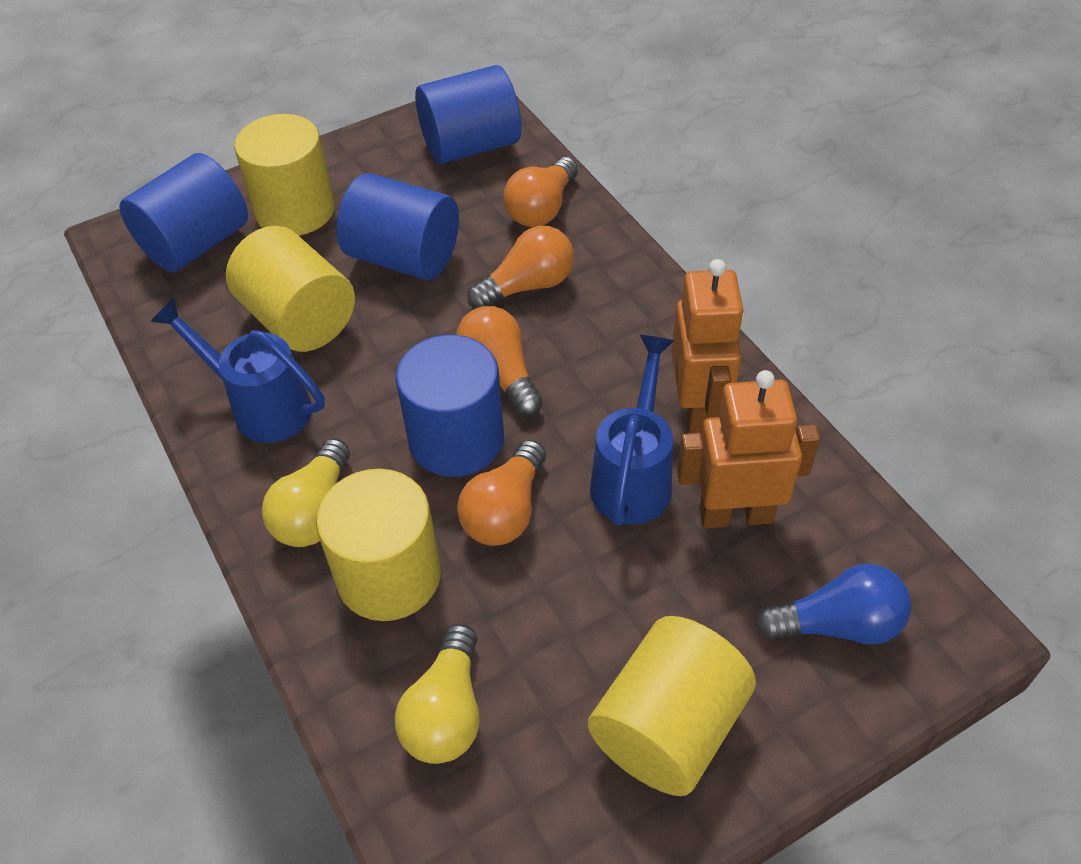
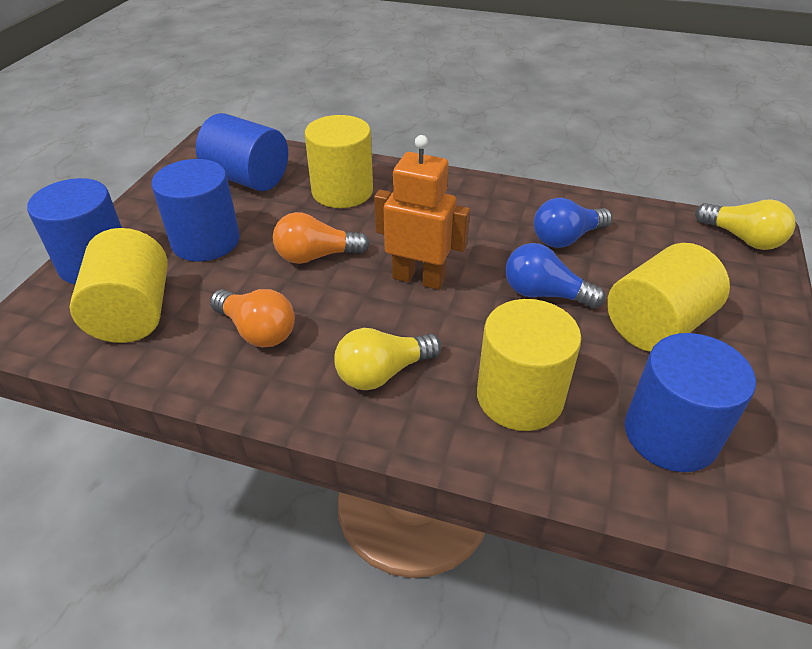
blue light bulb: 1 -> 2
blue watering can: 2 -> 0
orange light bulb: 4 -> 2
orange robot: 2 -> 1

